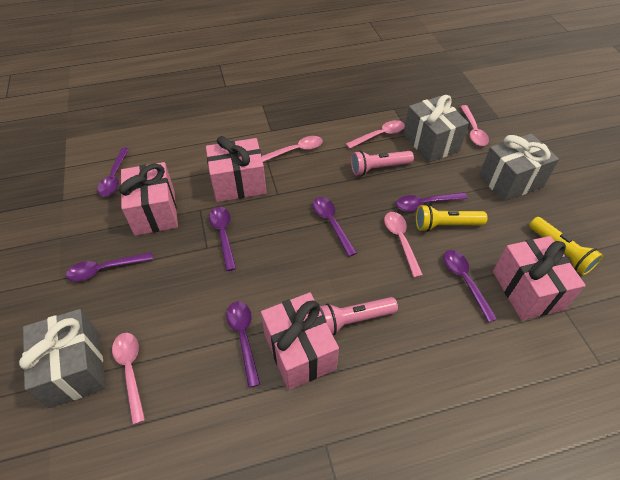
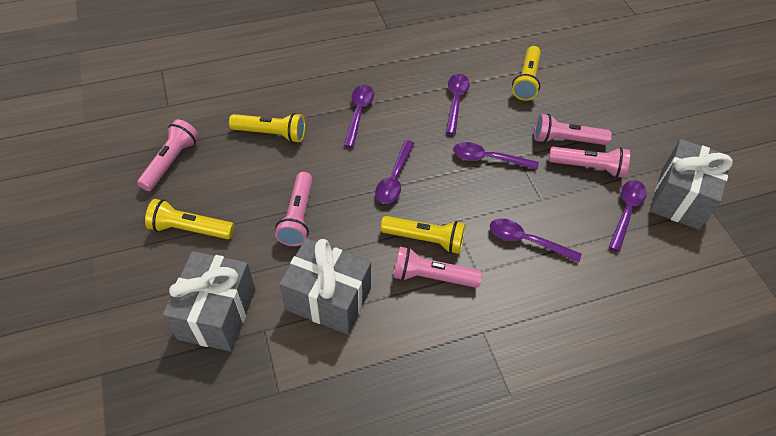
pink flashlight: 2 -> 5
pink gift: 4 -> 0
pink spoon: 5 -> 0
purple spoon: 7 -> 6
yellow flashlight: 2 -> 4

